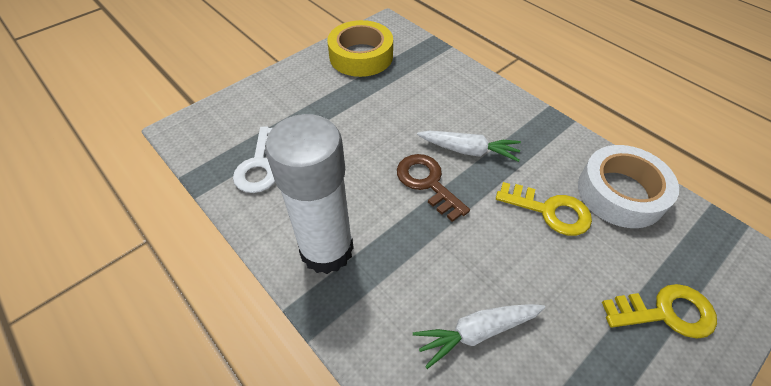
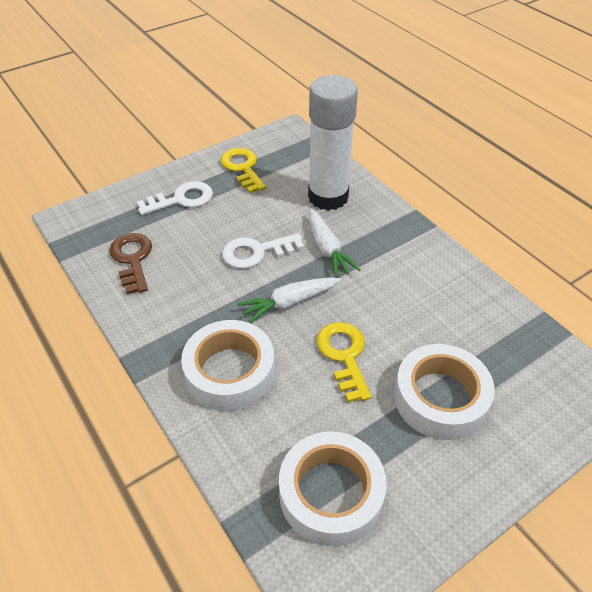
white key: 1 -> 2
white tape: 1 -> 3
yellow tape: 1 -> 0

